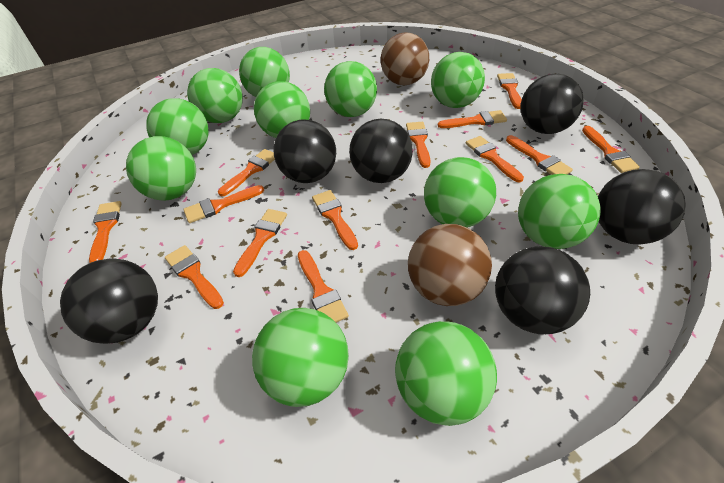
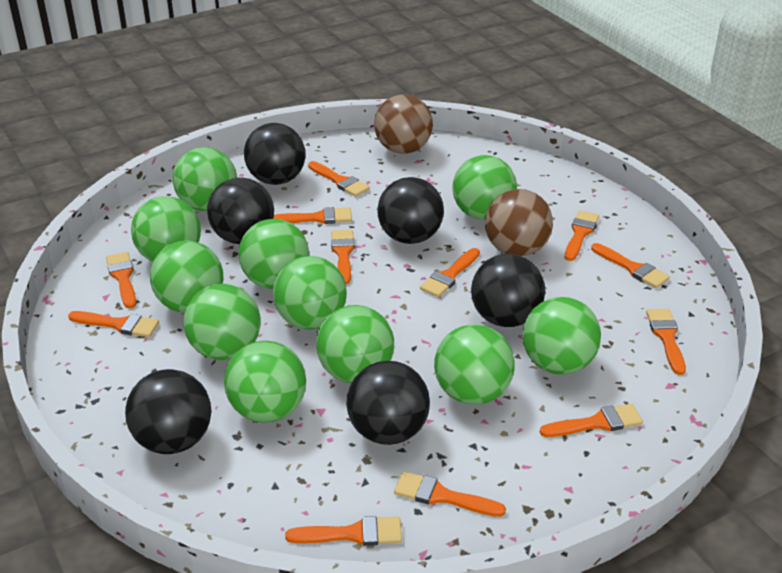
orange brush: 13 -> 12

